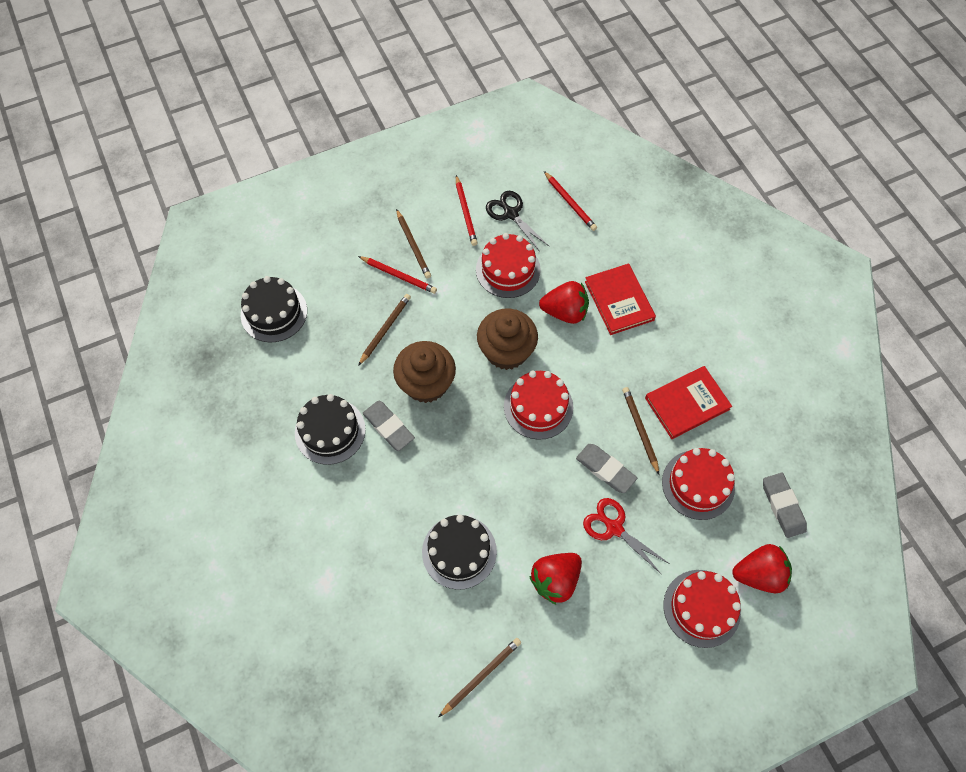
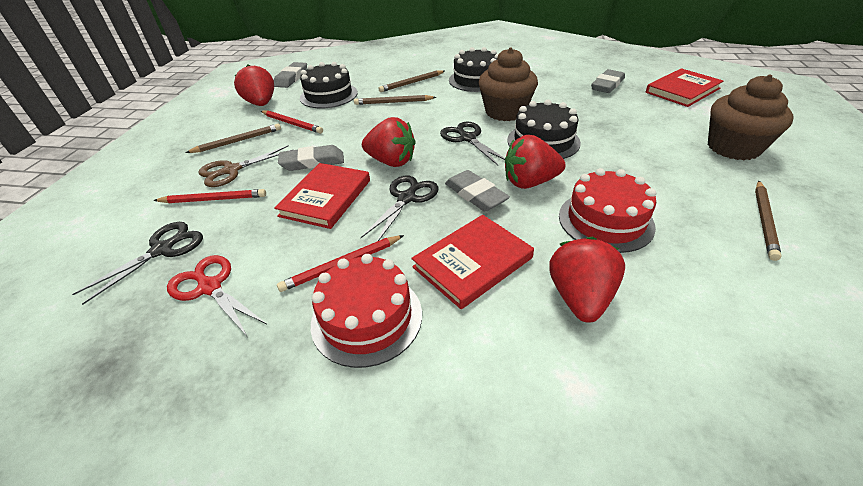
black scissors: 1 -> 3
brown scissors: 0 -> 1
grey eraser: 3 -> 4
red book: 2 -> 3
red cake: 4 -> 2
red strawberry: 3 -> 4

